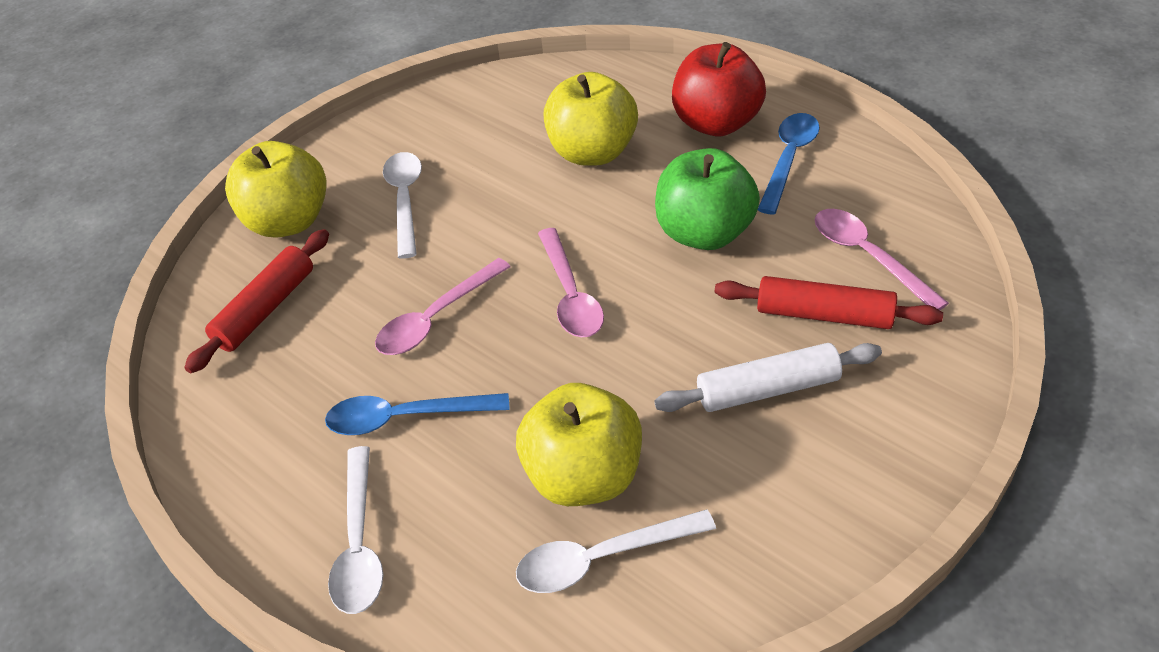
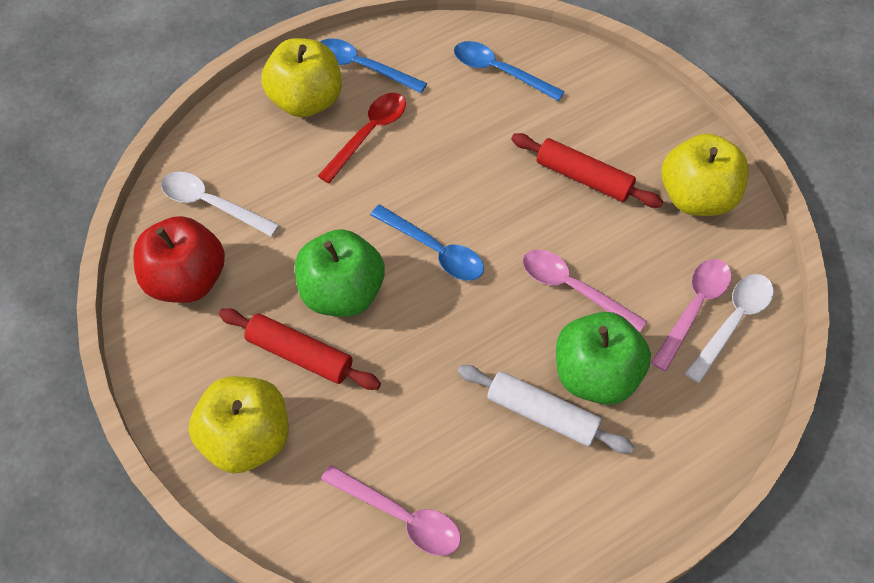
blue spoon: 2 -> 3
green apple: 1 -> 2
red spoon: 0 -> 1
white spoon: 3 -> 2

